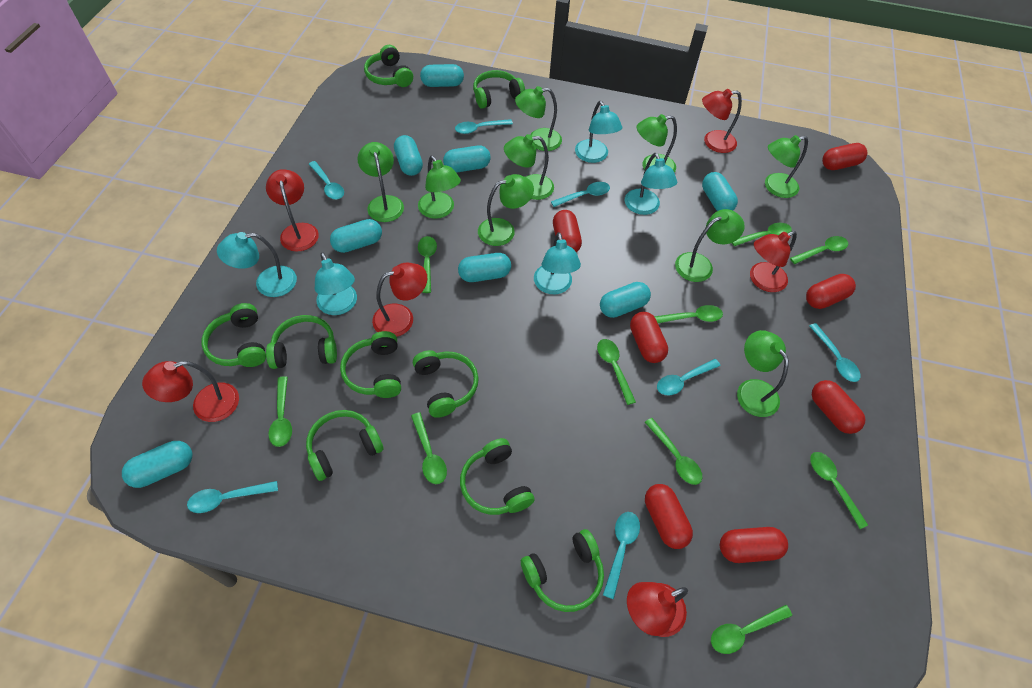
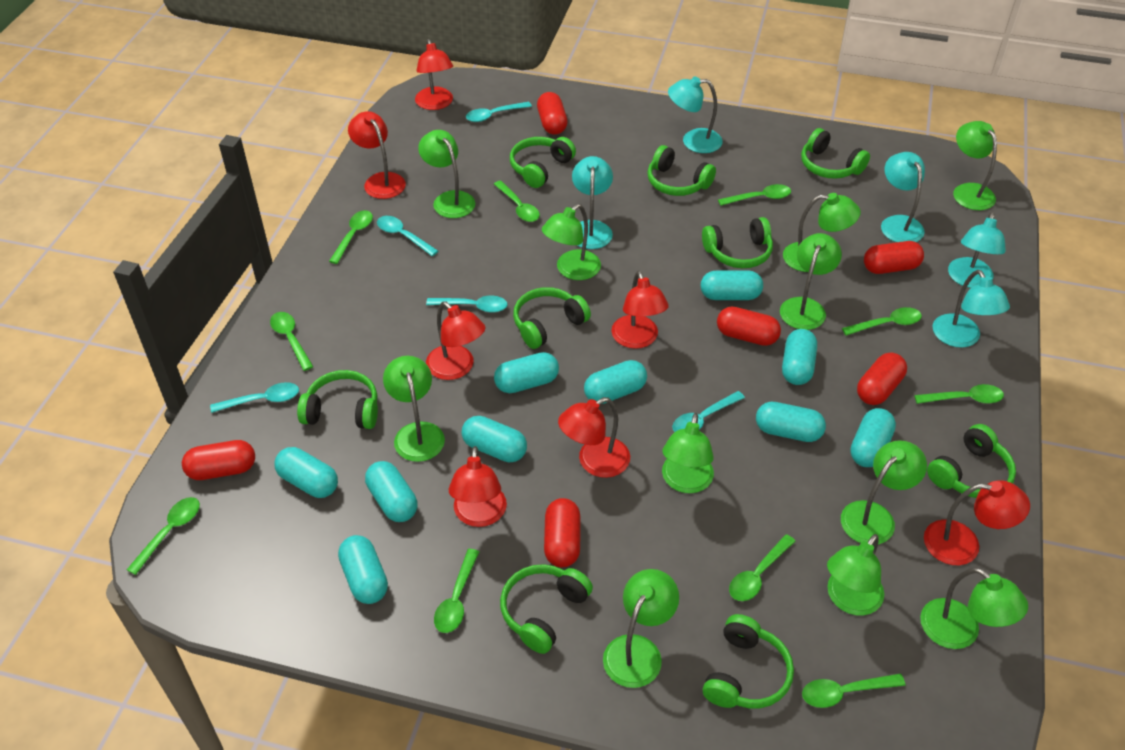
green lamp: 9 -> 11
red capsule: 7 -> 6
red lamp: 6 -> 7
turquoise capsule: 8 -> 10
turquoise spoon: 7 -> 5

